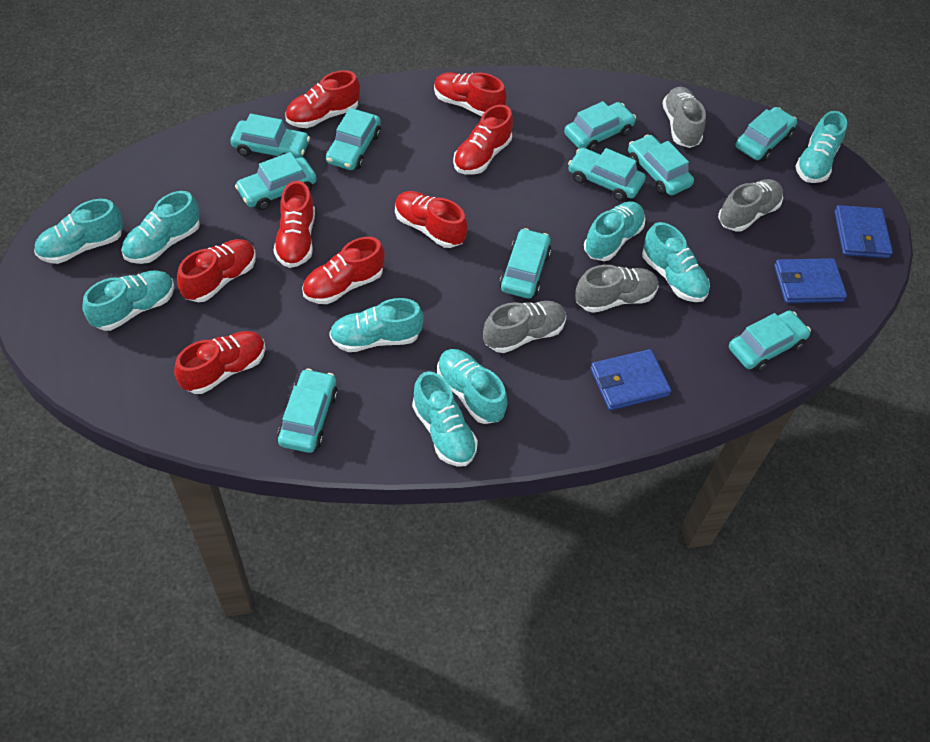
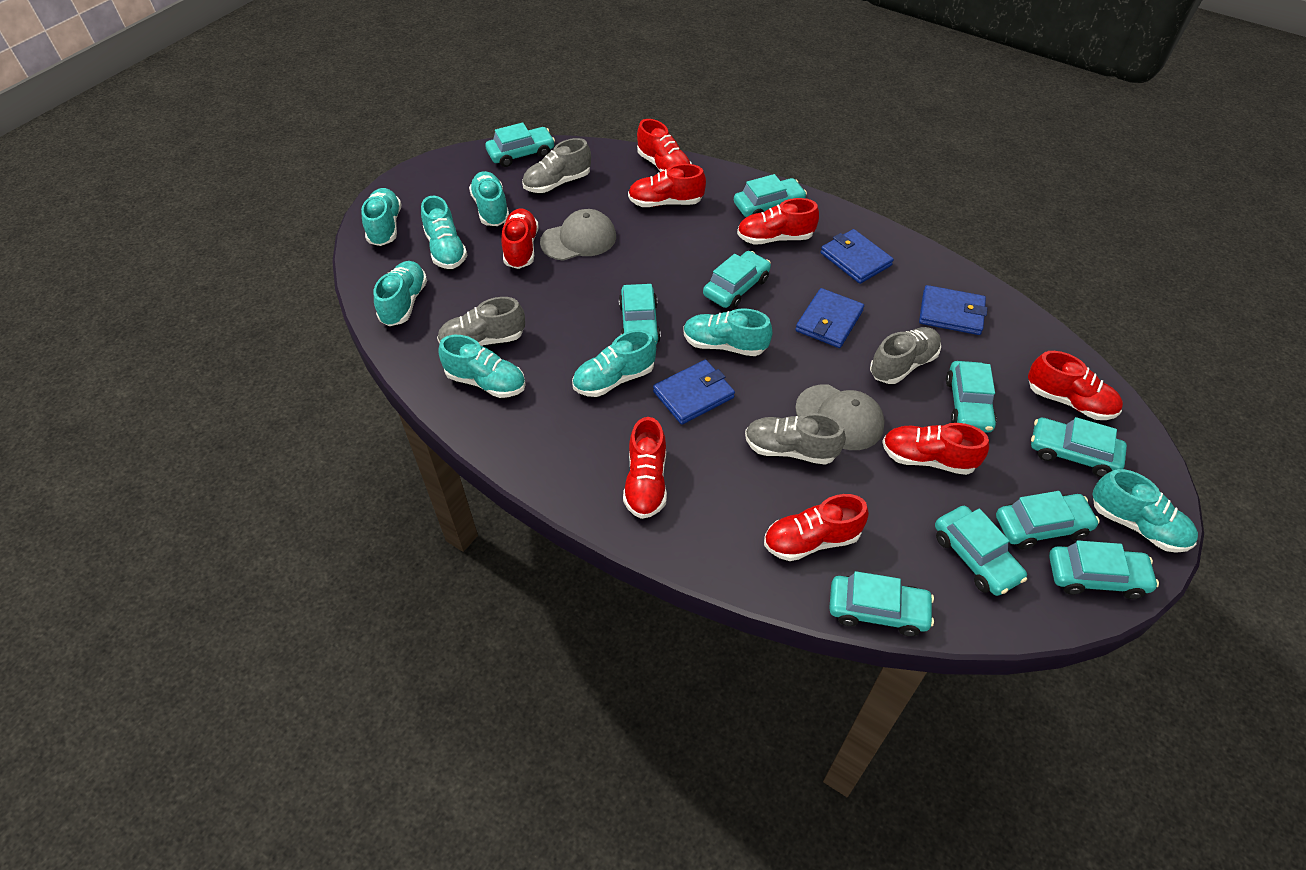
blue wallet: 3 -> 4
grey cap: 0 -> 2
turquoise shoe: 9 -> 8

